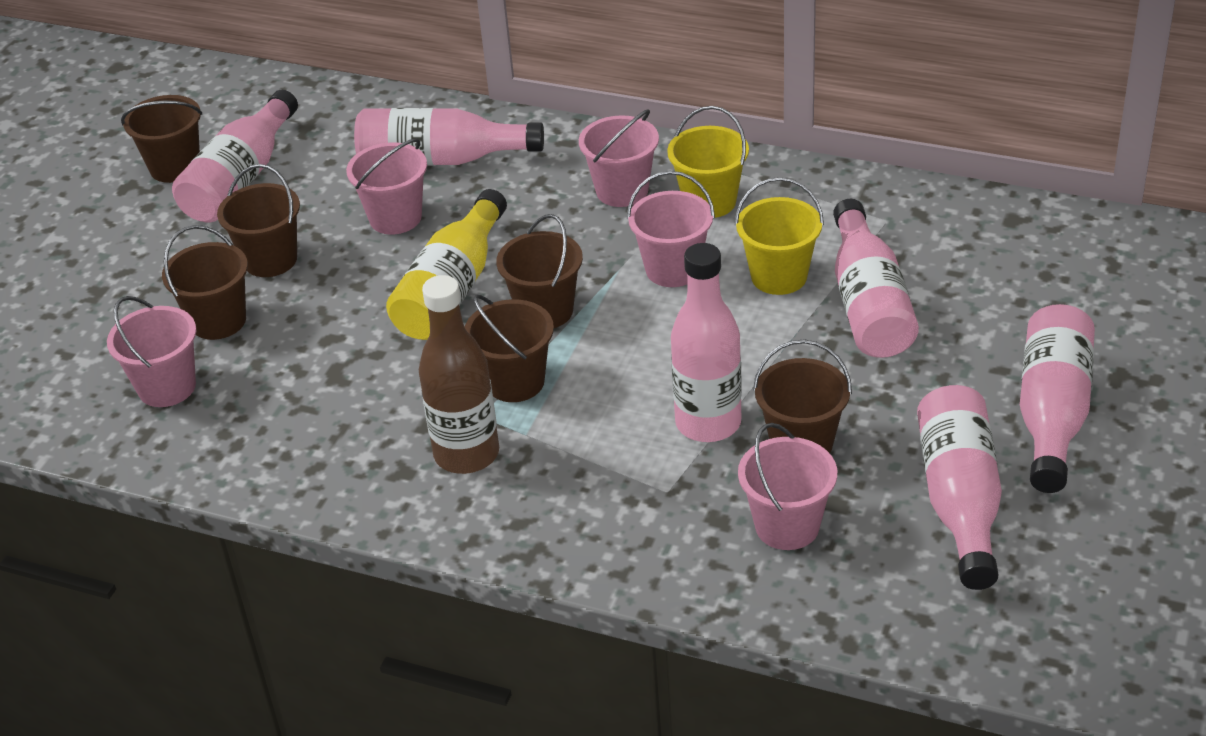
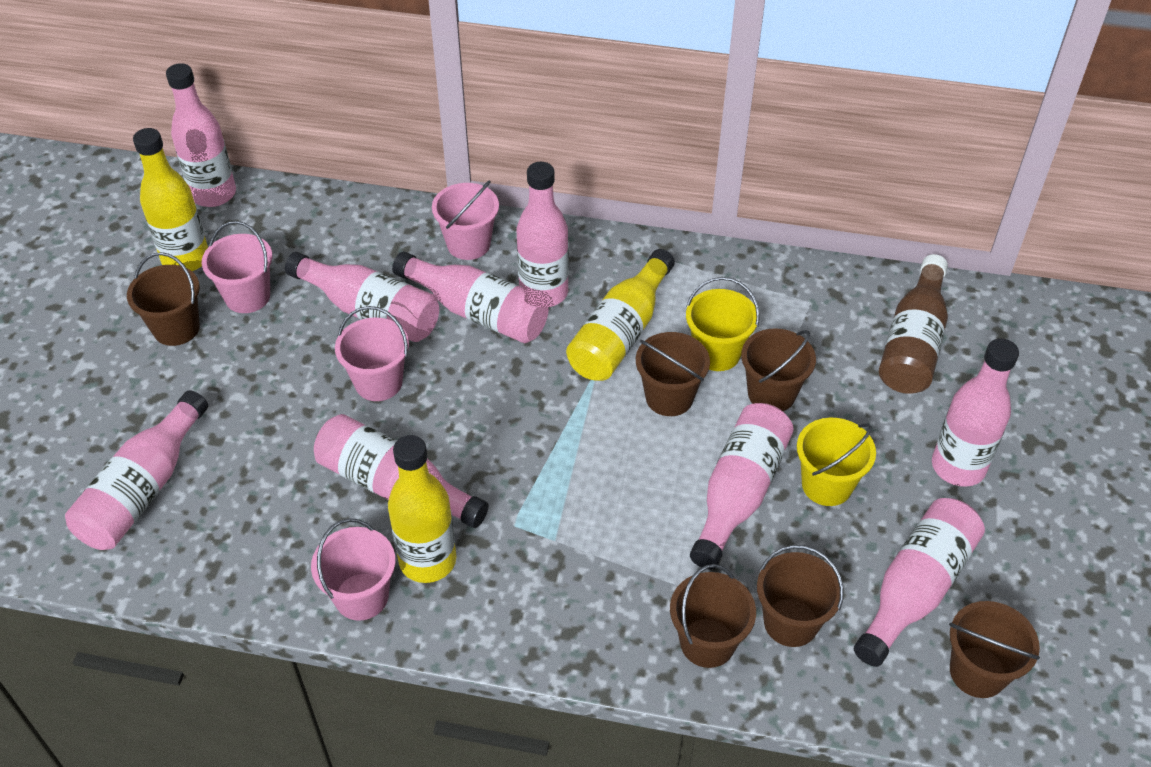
pink bottle: 6 -> 9
pink bucket: 5 -> 4
yellow bottle: 1 -> 3

